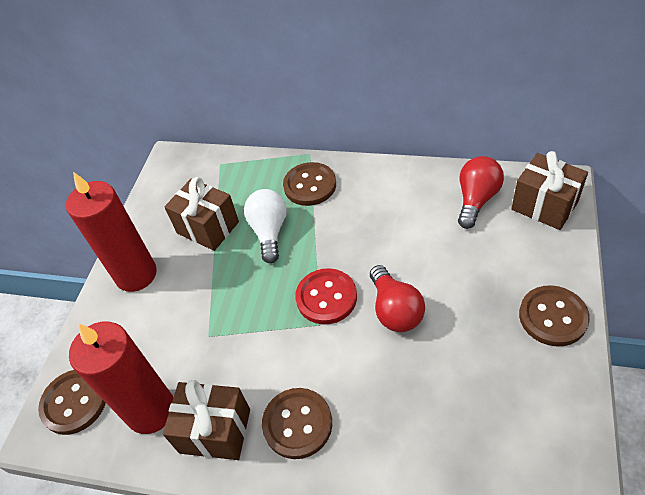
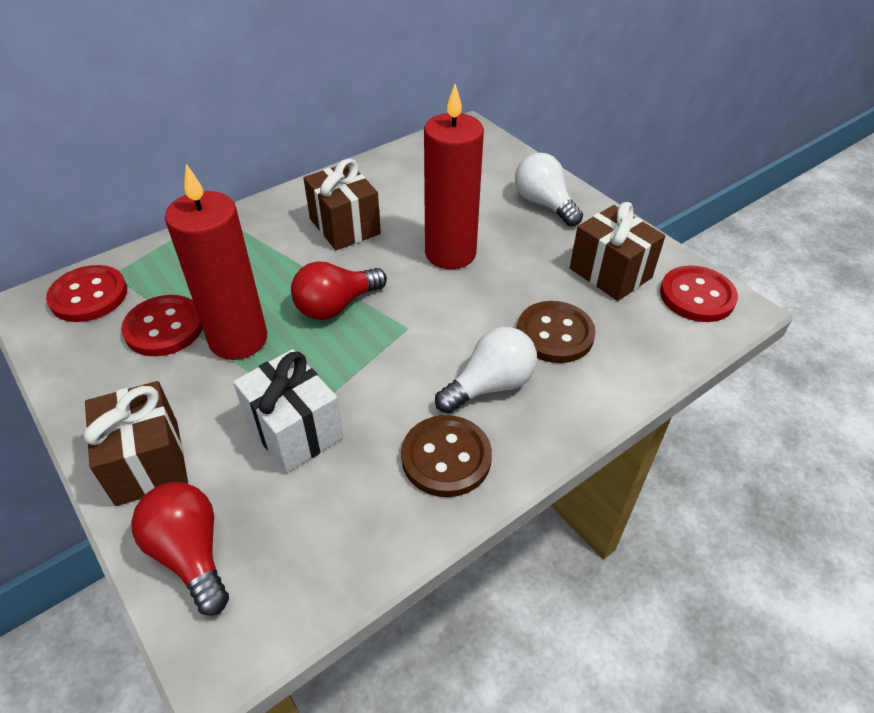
brown button: 4 -> 2
red button: 1 -> 3
white gift: 0 -> 1
white light bulb: 1 -> 2

